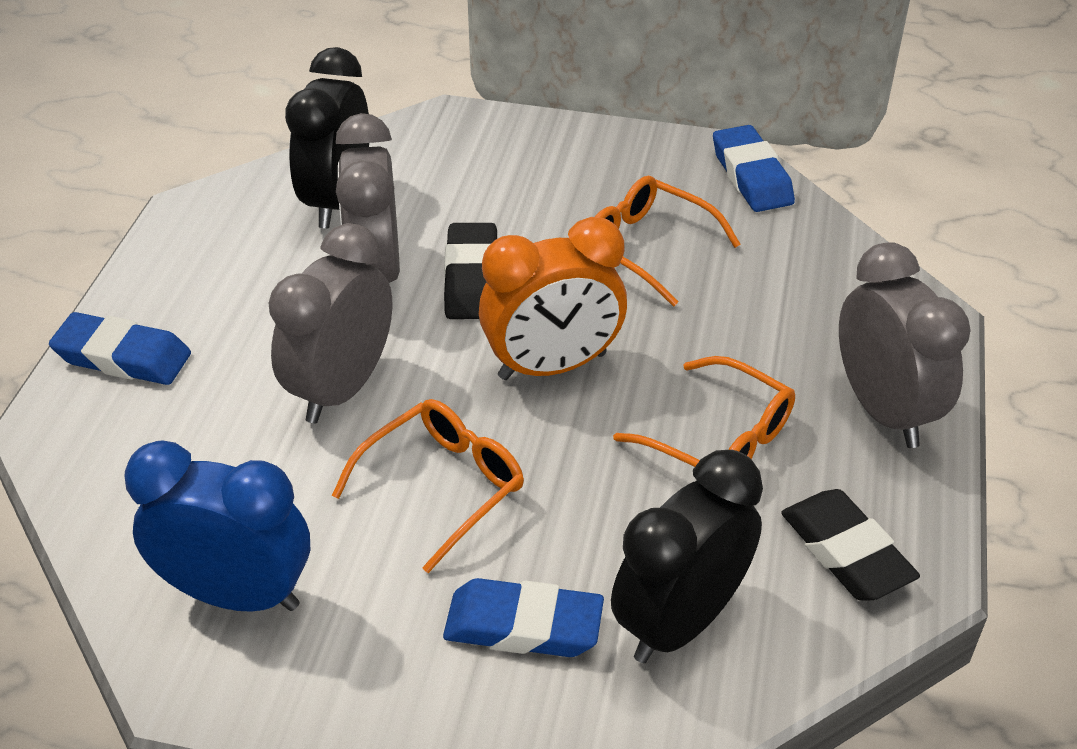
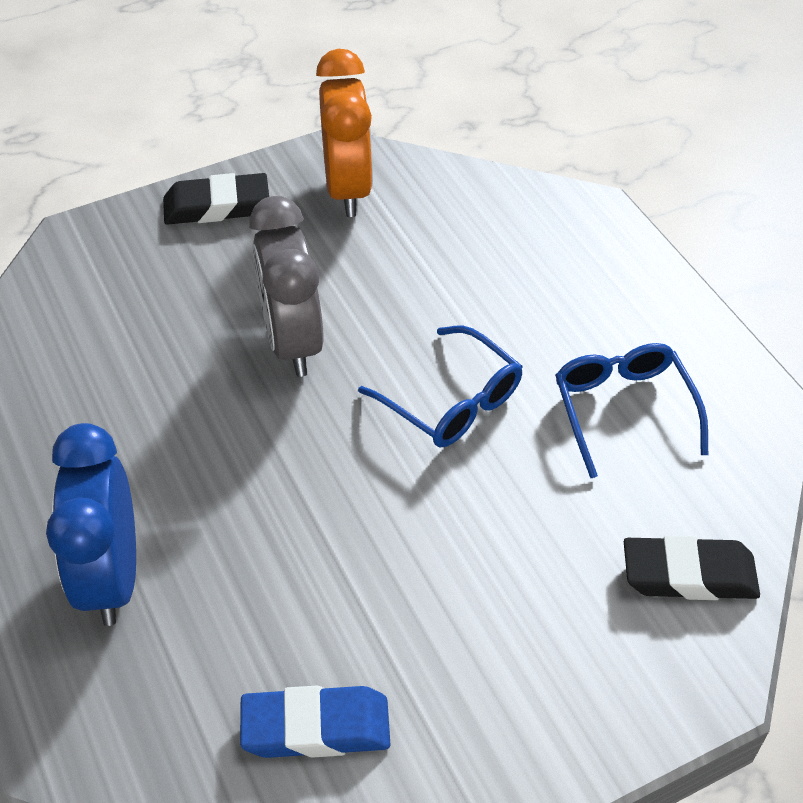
black clock: 2 -> 0
blue eraser: 3 -> 1
blue glasses: 0 -> 2
grey clock: 3 -> 1
orange glasses: 3 -> 0

